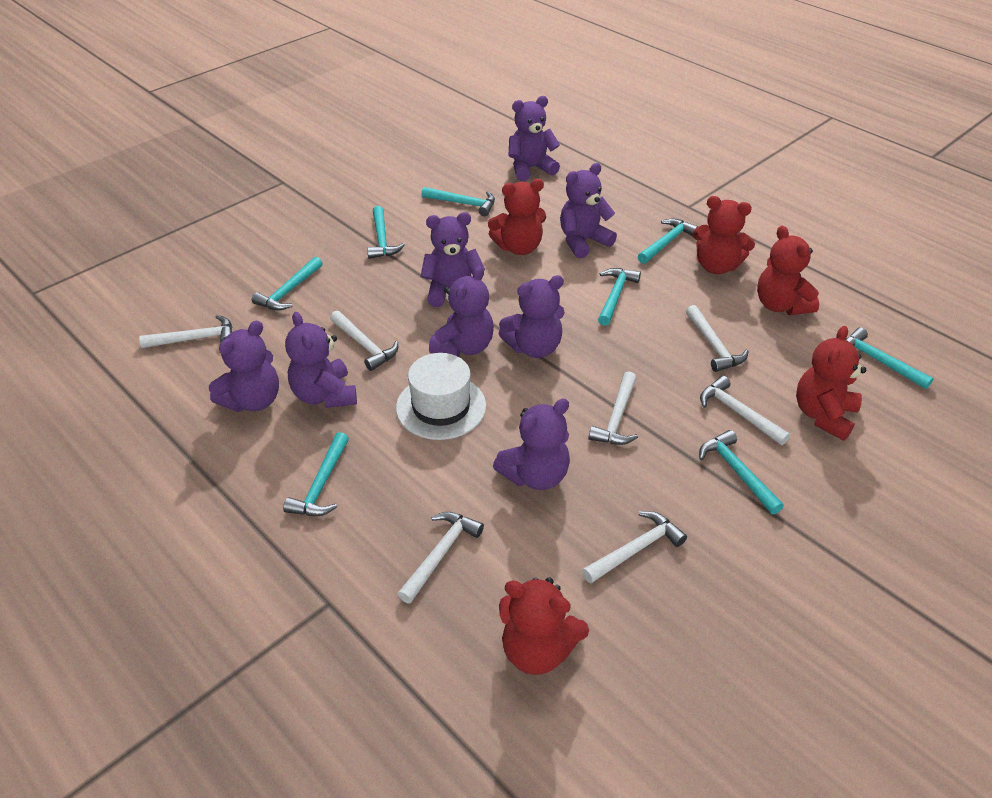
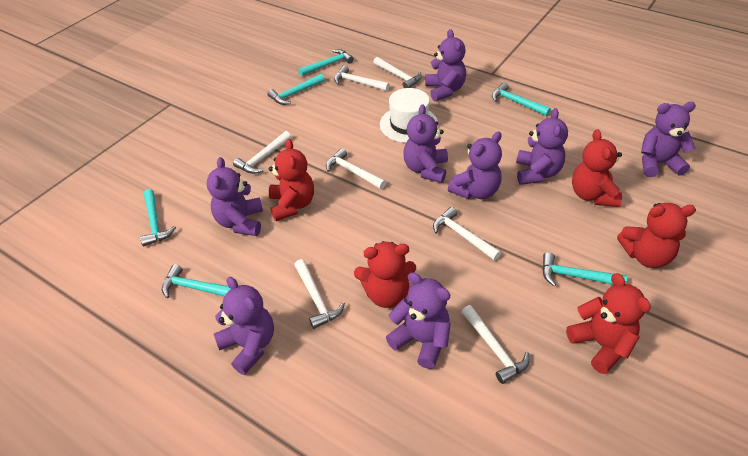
turquoise hammer: 8 -> 6

